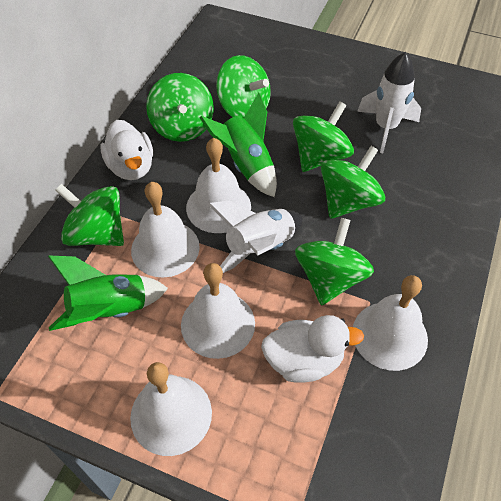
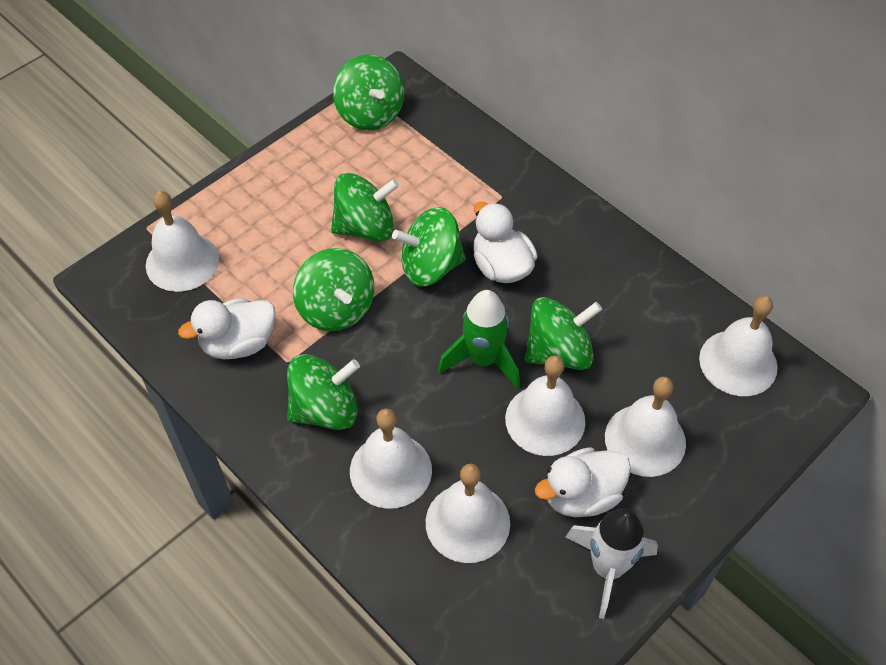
green rocket: 2 -> 1
white bell: 5 -> 6
white duck: 2 -> 3
white rocket: 2 -> 1

